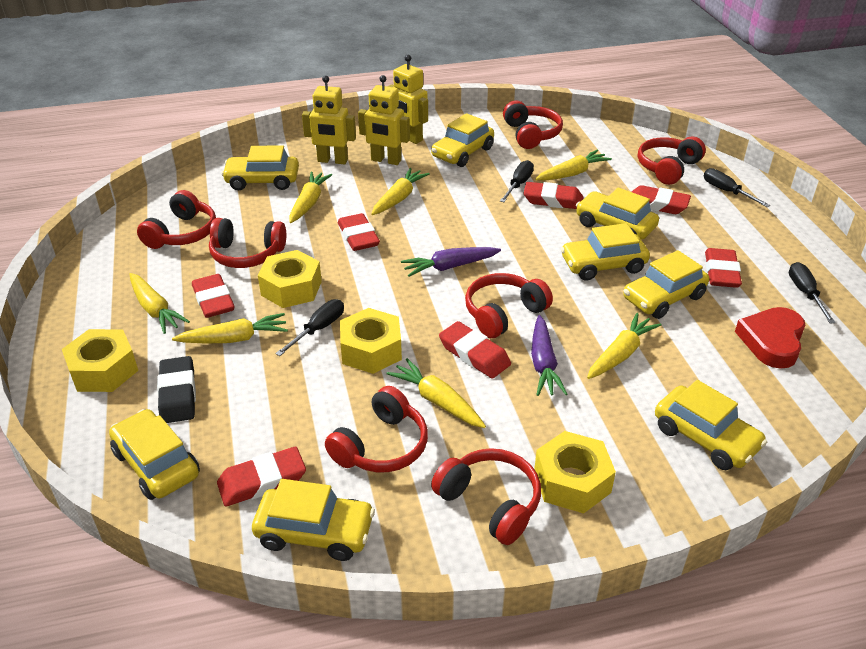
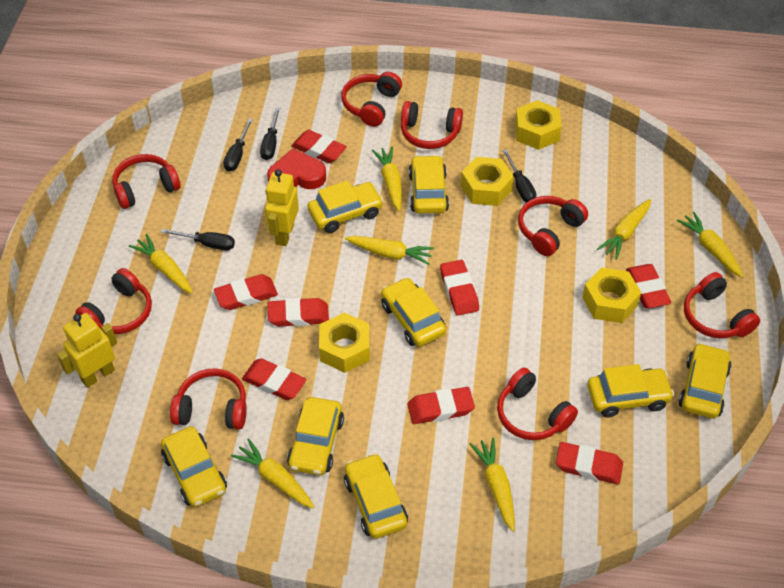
black eraser: 1 -> 0
purple carrot: 2 -> 0
red eraser: 7 -> 8
red headphones: 7 -> 8
yellow robot: 3 -> 2

